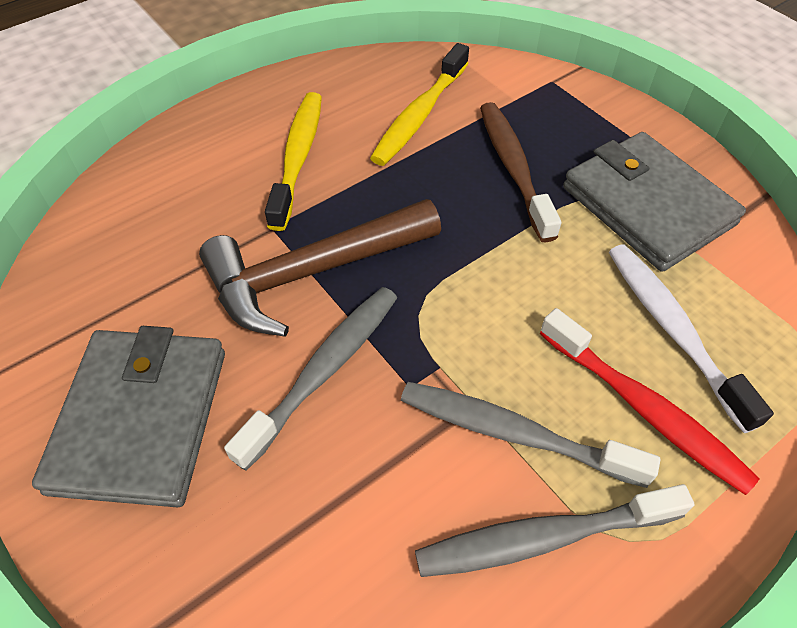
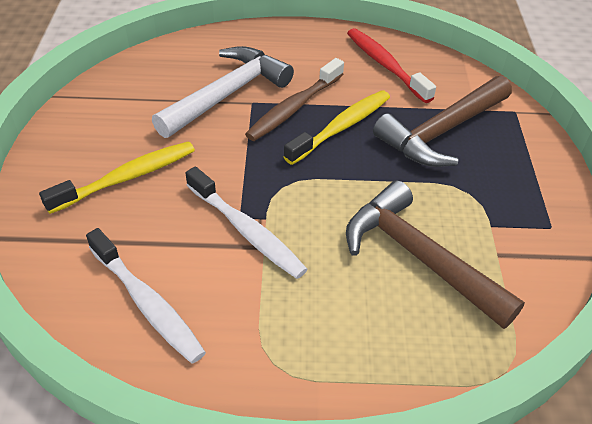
brown hammer: 1 -> 2
grey toothbrush: 3 -> 0
grey wallet: 2 -> 0
white hammer: 0 -> 1
white toothbrush: 1 -> 2

